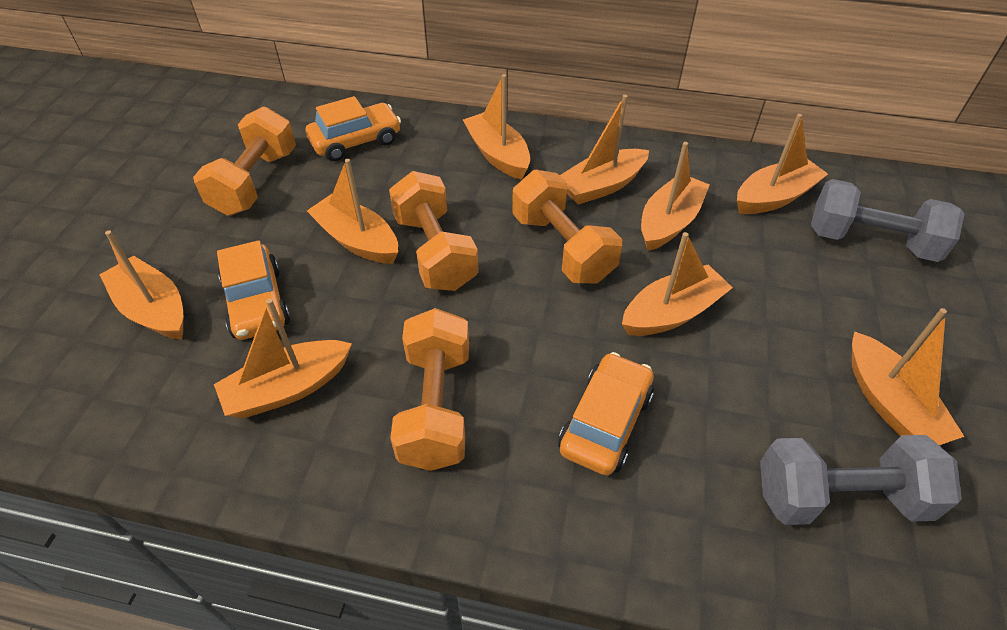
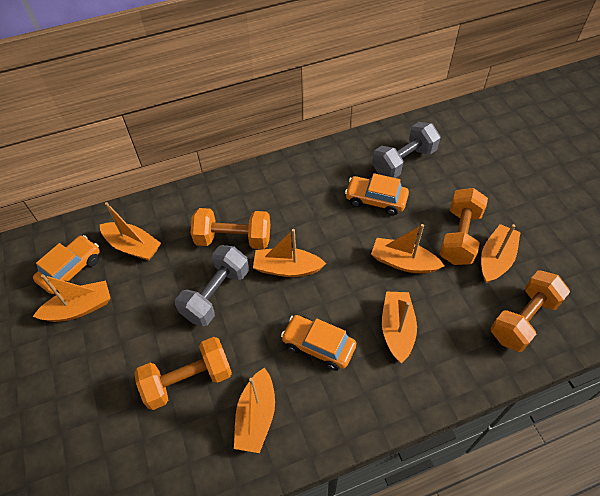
orange boat: 9 -> 7

